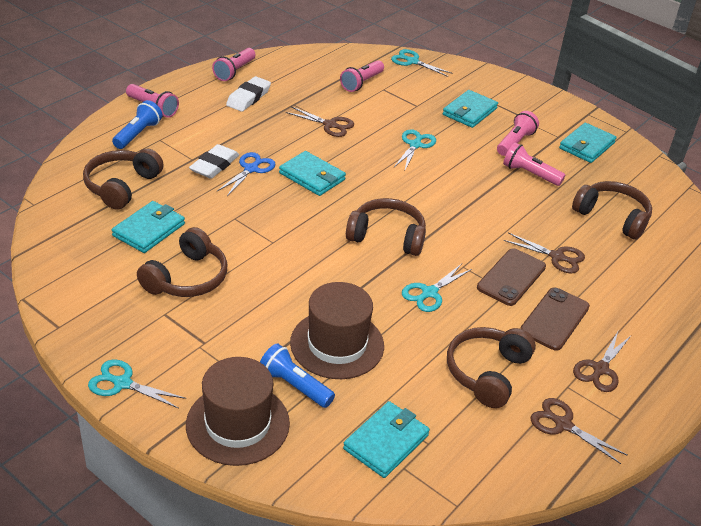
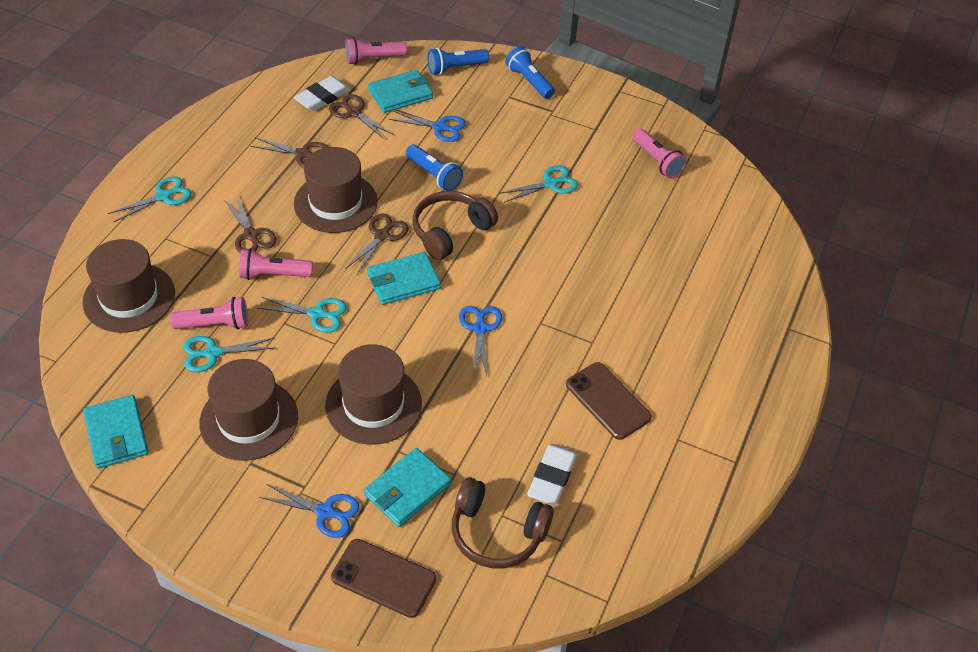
blue flashlight: 2 -> 3
blue scissors: 1 -> 3
brown hat: 2 -> 4
brown headphones: 5 -> 2
pink flashlight: 5 -> 4
turquoise wallet: 5 -> 4

